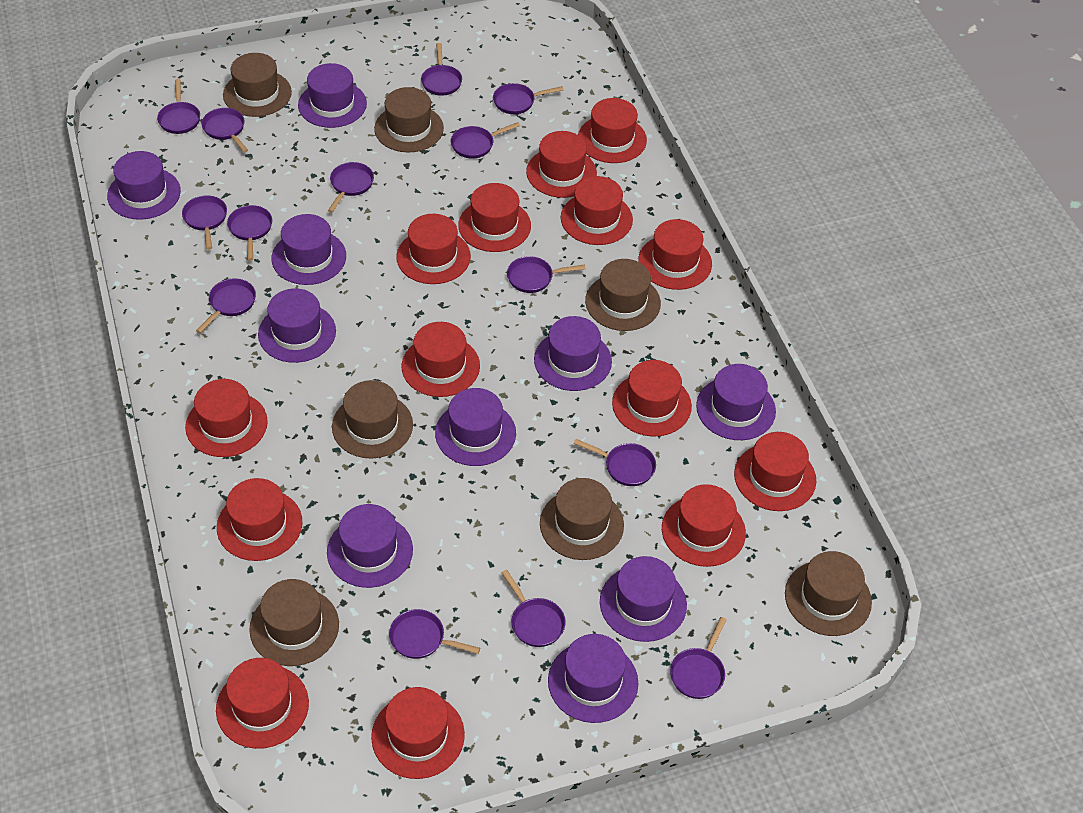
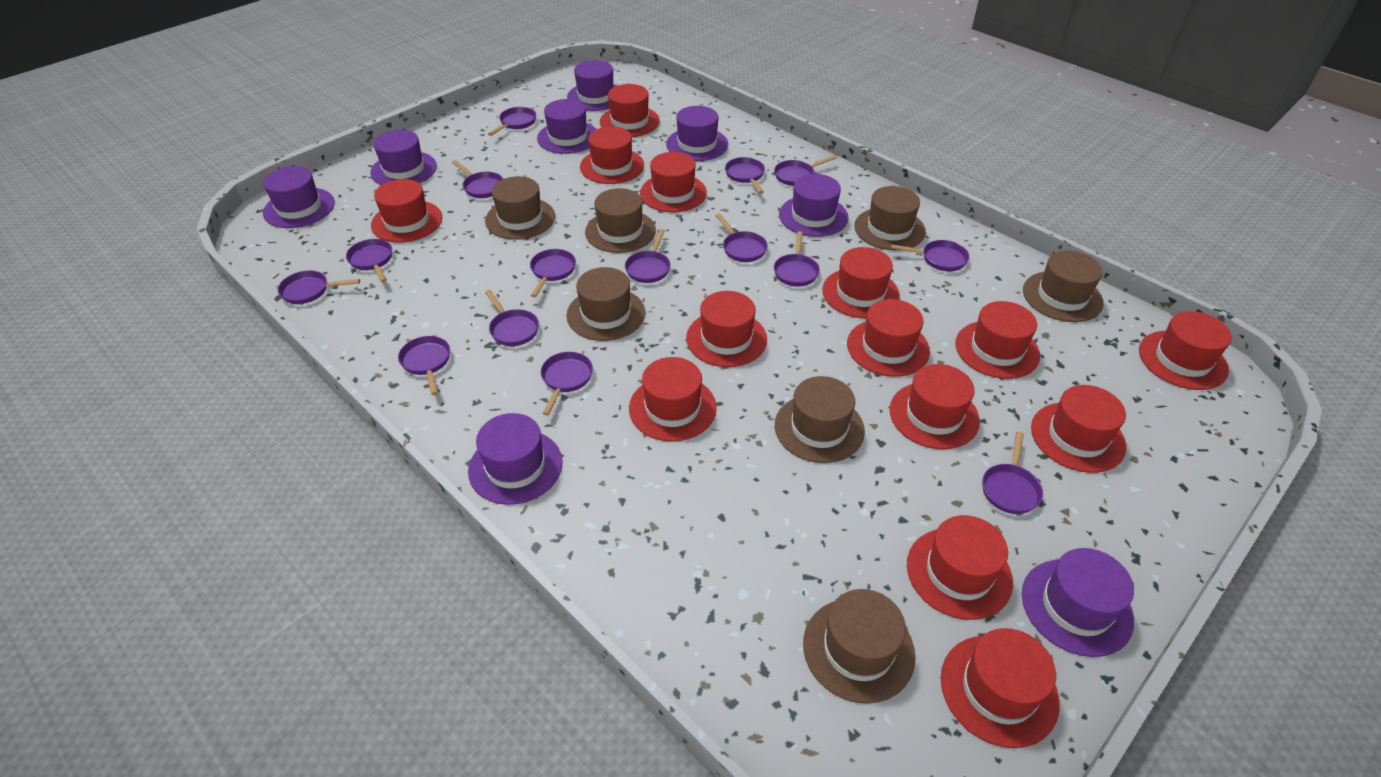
purple hat: 10 -> 8
purple pan: 14 -> 15

